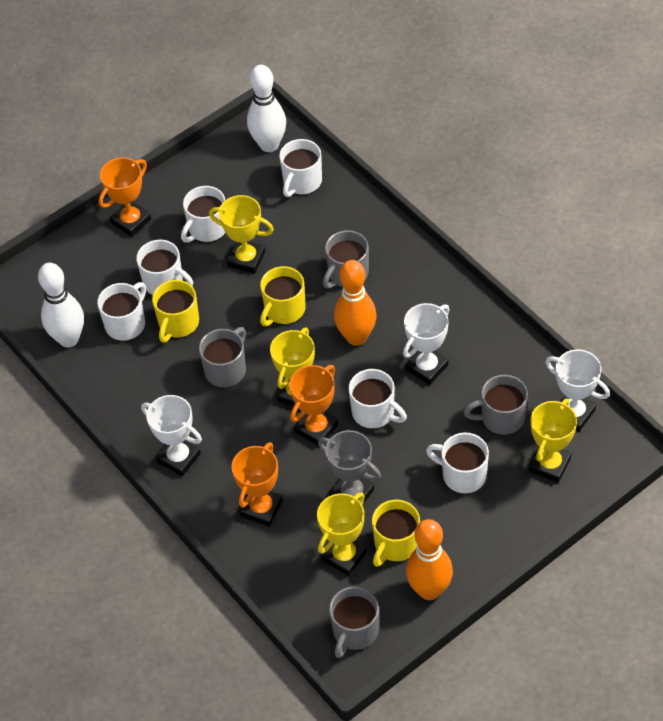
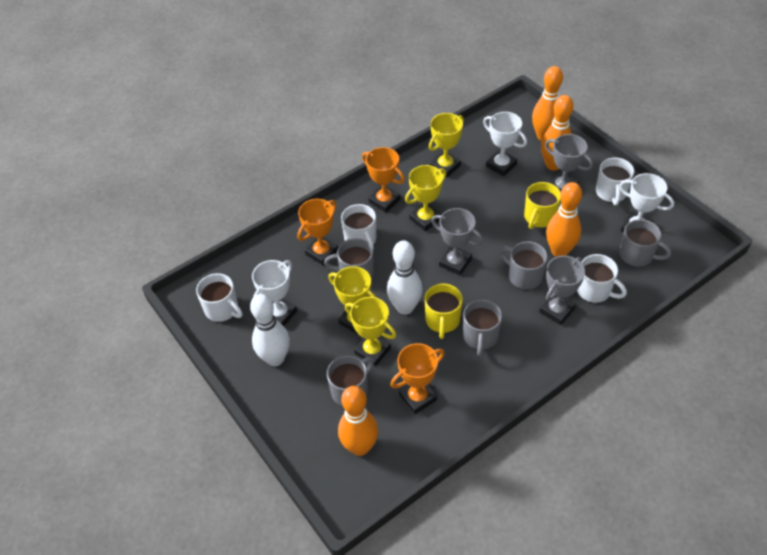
grey mug: 4 -> 5
grey trophy: 1 -> 3
orange bowling pin: 2 -> 4
white mug: 6 -> 4
yellow mug: 3 -> 2

